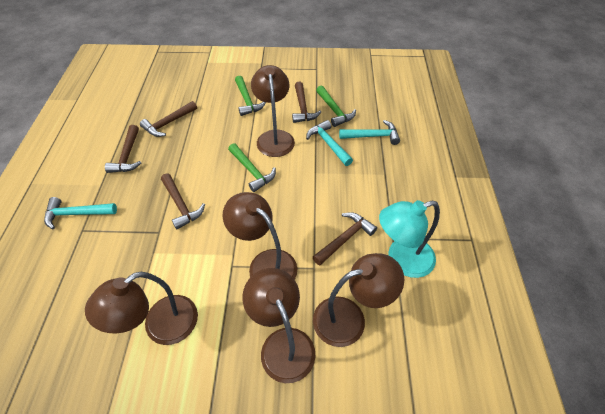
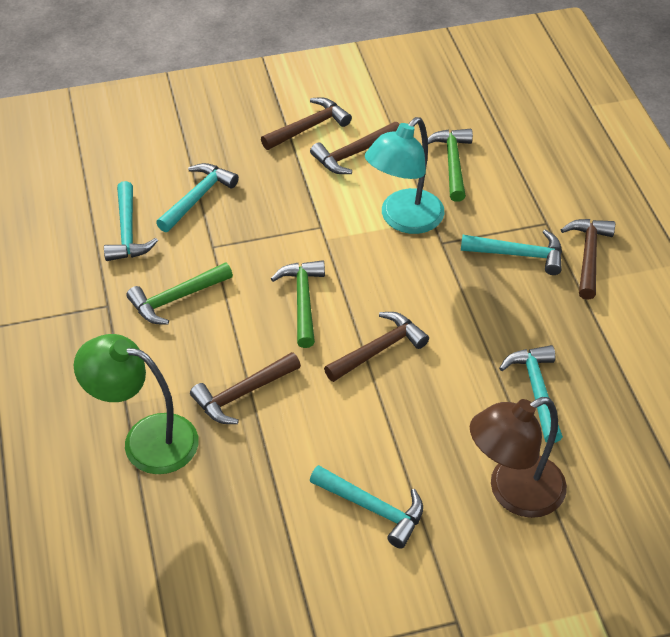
brown lamp: 5 -> 1
green lamp: 0 -> 1
turquoise hammer: 3 -> 5

